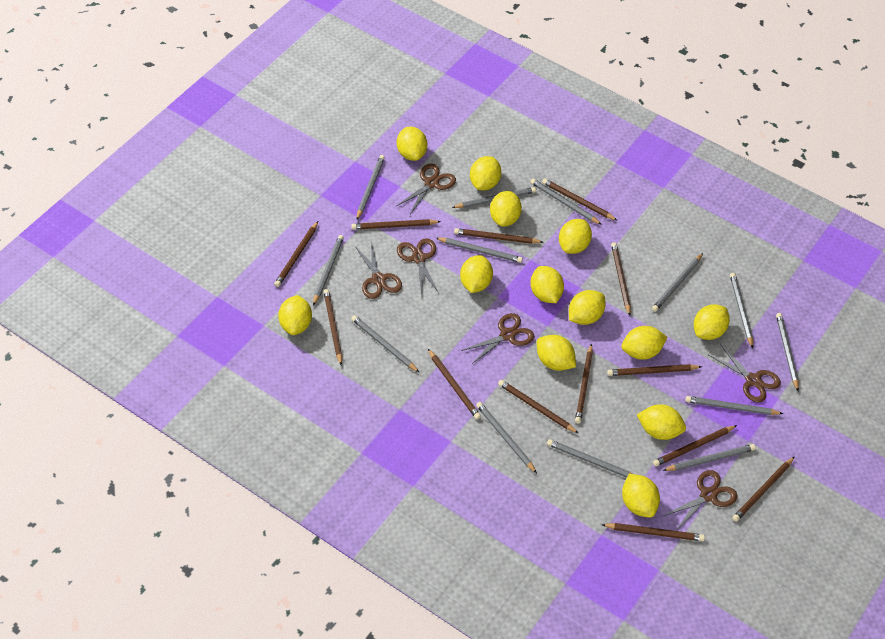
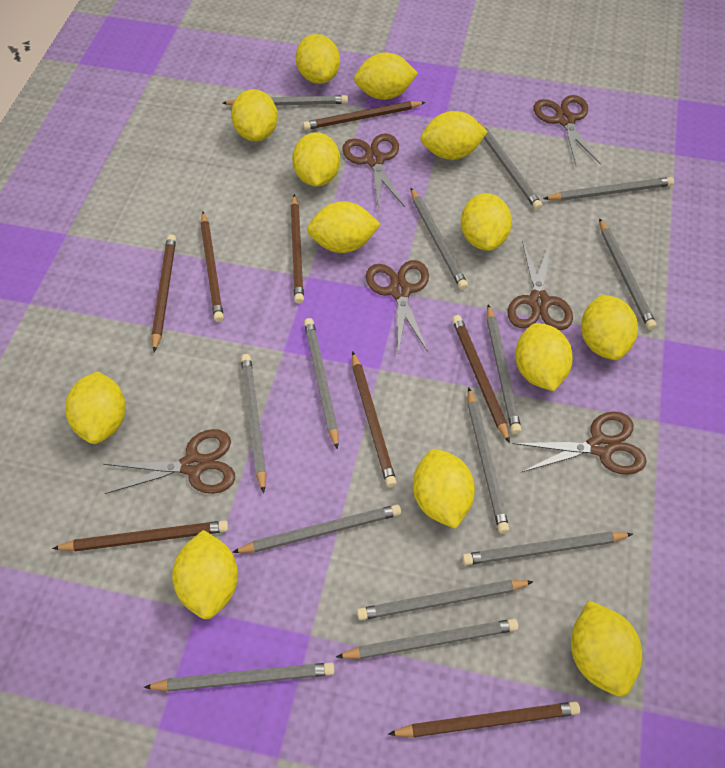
brown pencil: 13 -> 8
grey pencil: 13 -> 14

